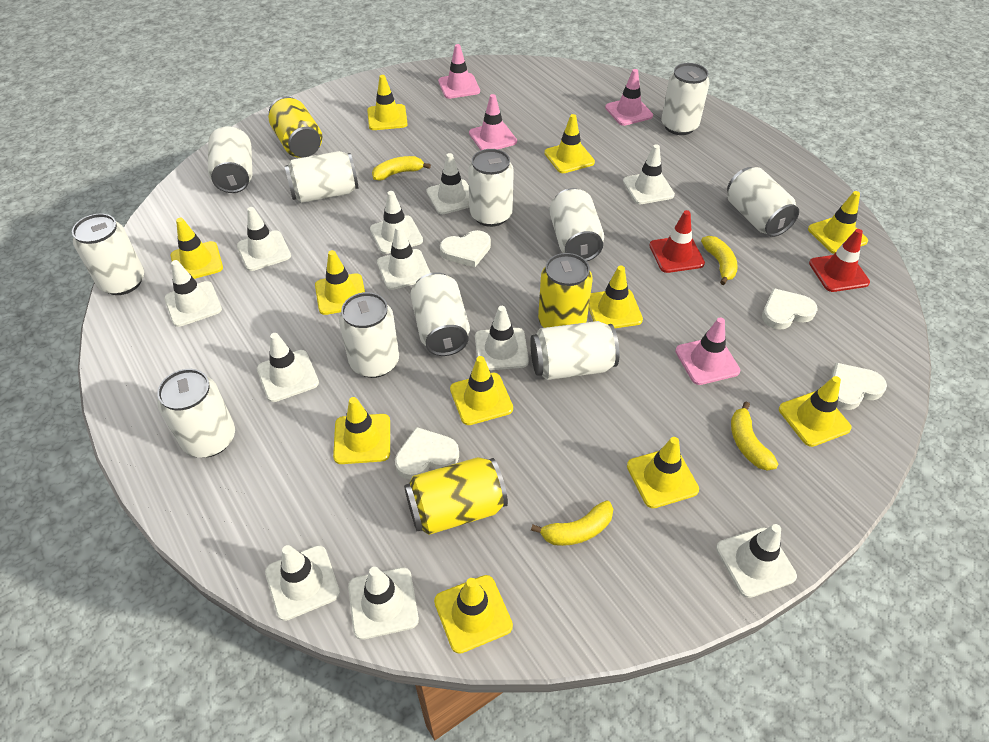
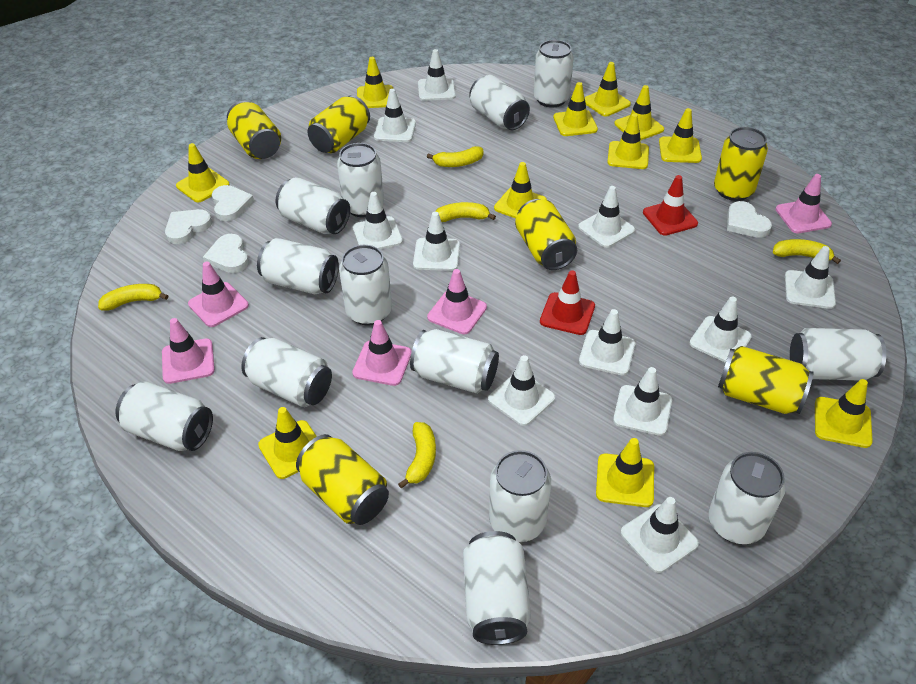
pink traffic cone: 4 -> 5
white can: 11 -> 13
yellow banana: 4 -> 5
yellow can: 3 -> 6

